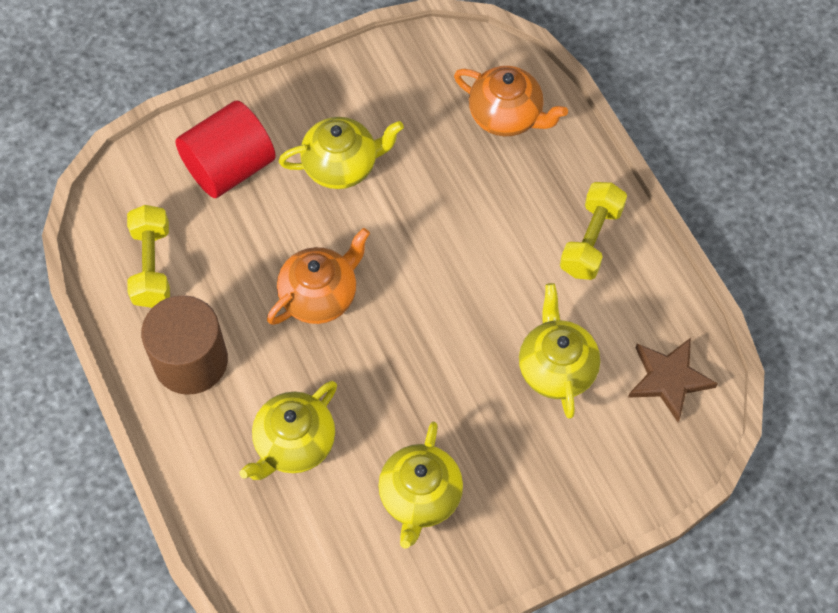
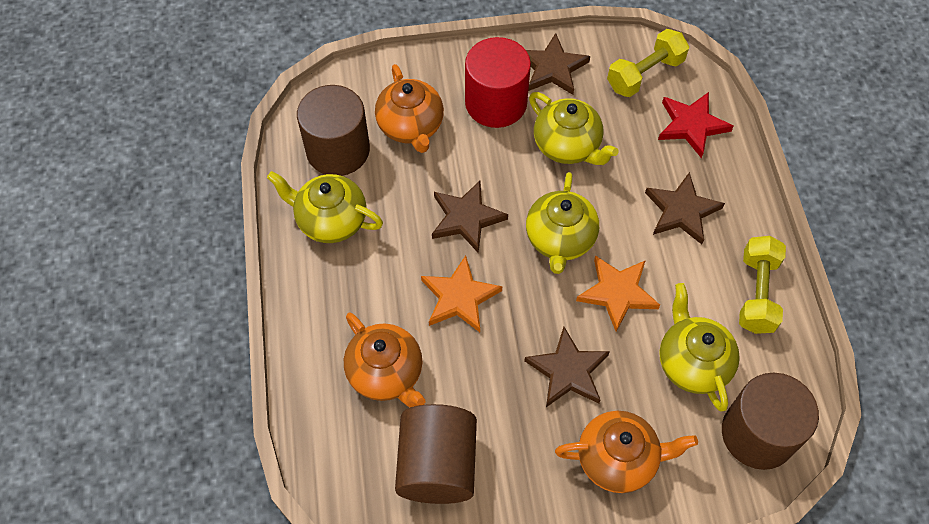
brown cylinder: 1 -> 3
brown star: 1 -> 4
orange star: 0 -> 2
orange teapot: 2 -> 3
red star: 0 -> 1

